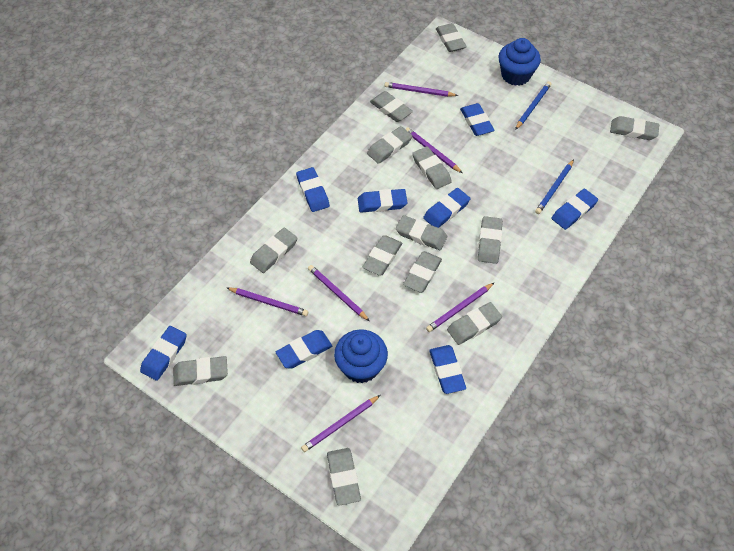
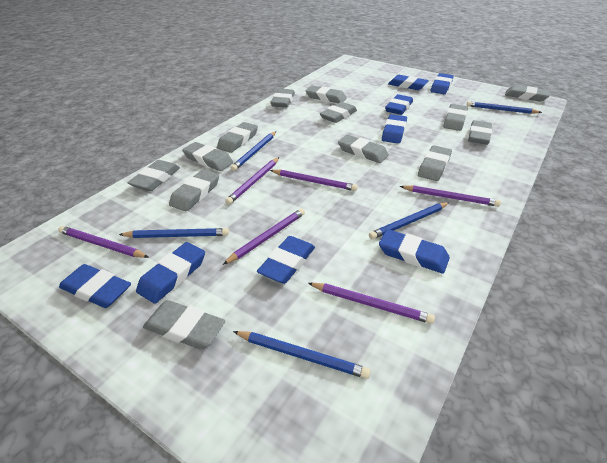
blue cupcake: 2 -> 0
blue pencil: 2 -> 5

